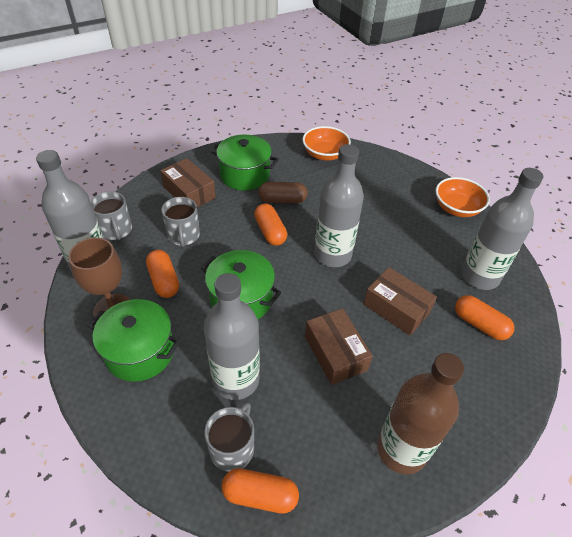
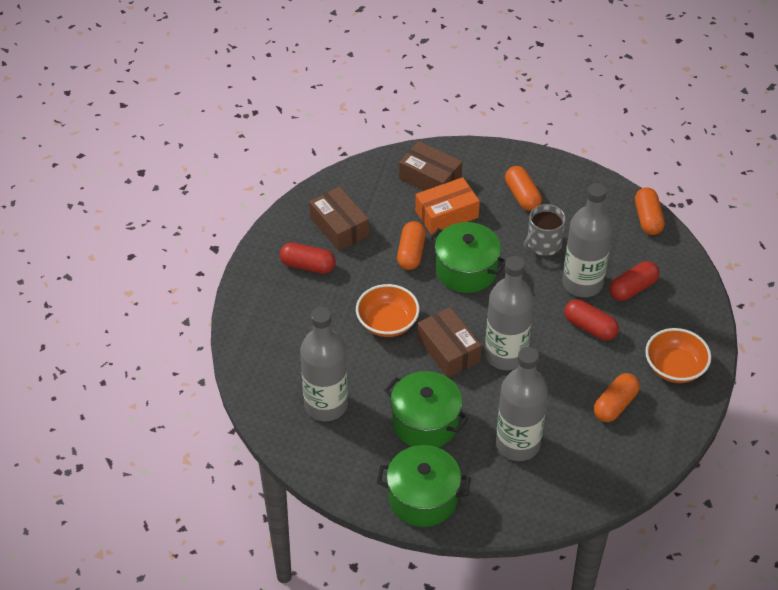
brown bottle: 1 -> 0
brown capsule: 1 -> 0
brown goblet: 1 -> 0
grey mug: 3 -> 1
orange box: 0 -> 1
red capsule: 0 -> 3

